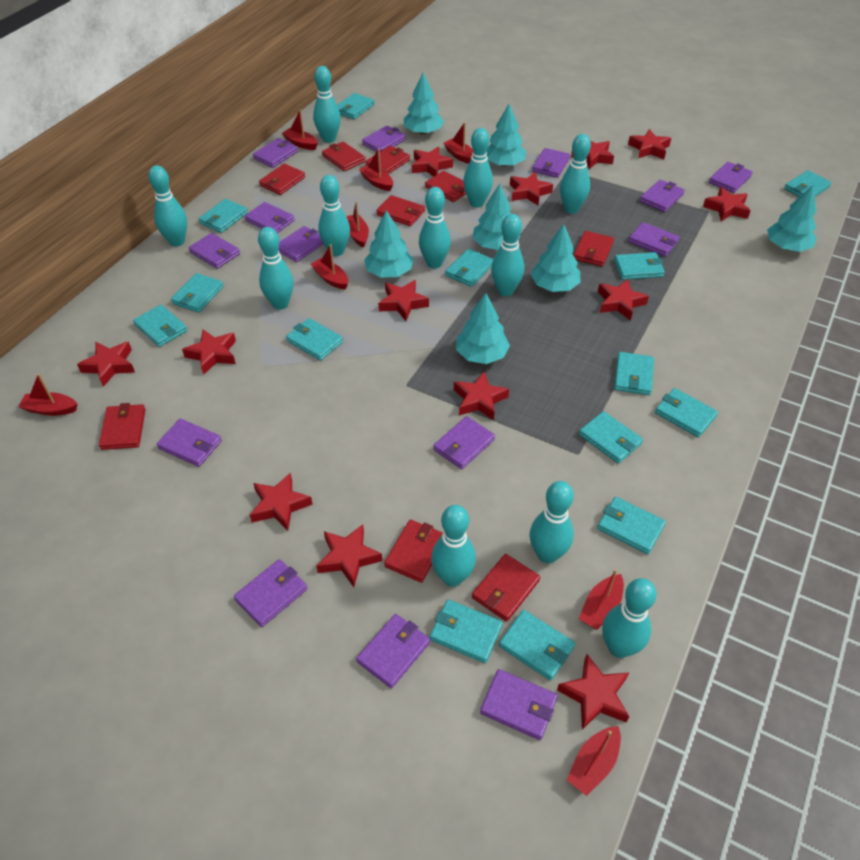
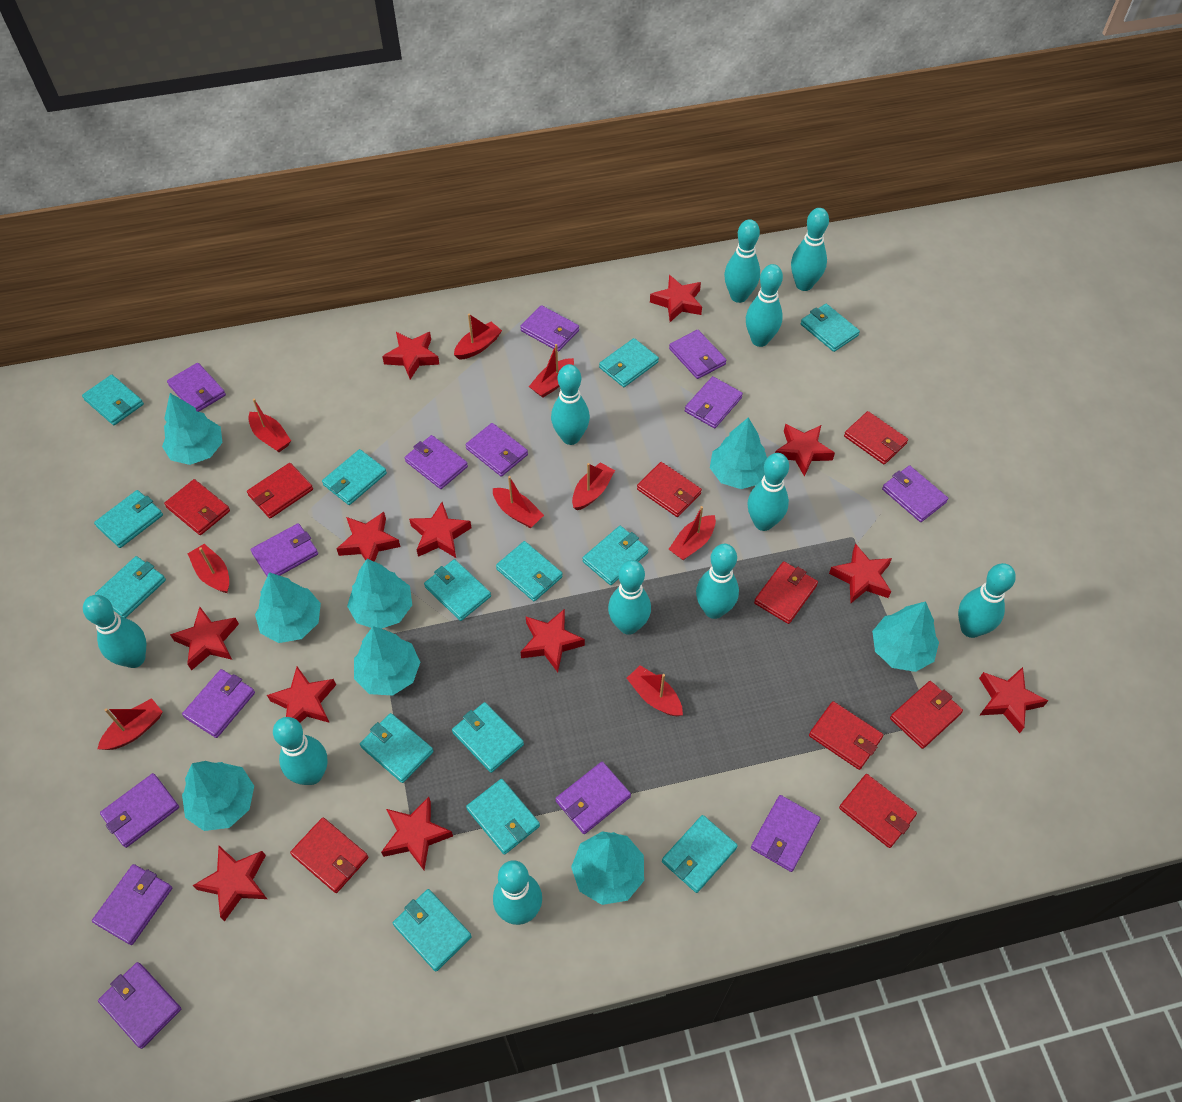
red boat: 8 -> 9
red star: 13 -> 12
turquoise tree: 7 -> 8

